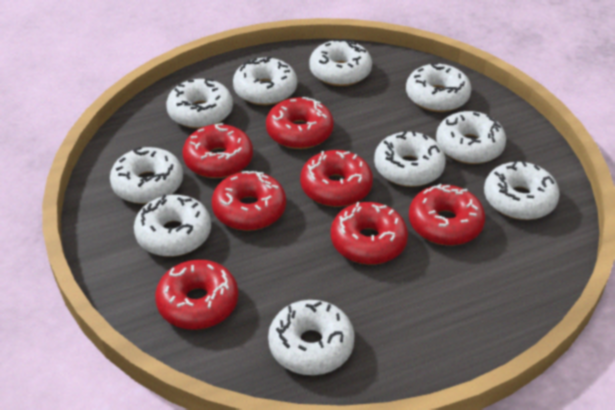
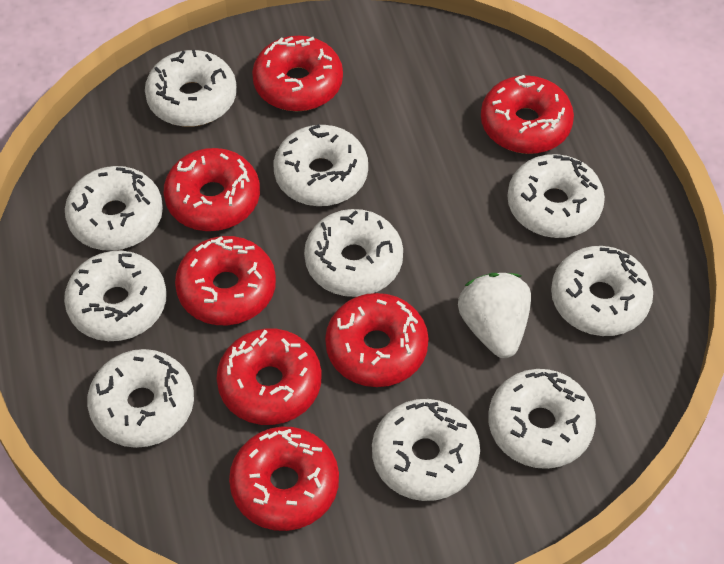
white strawberry: 0 -> 1

